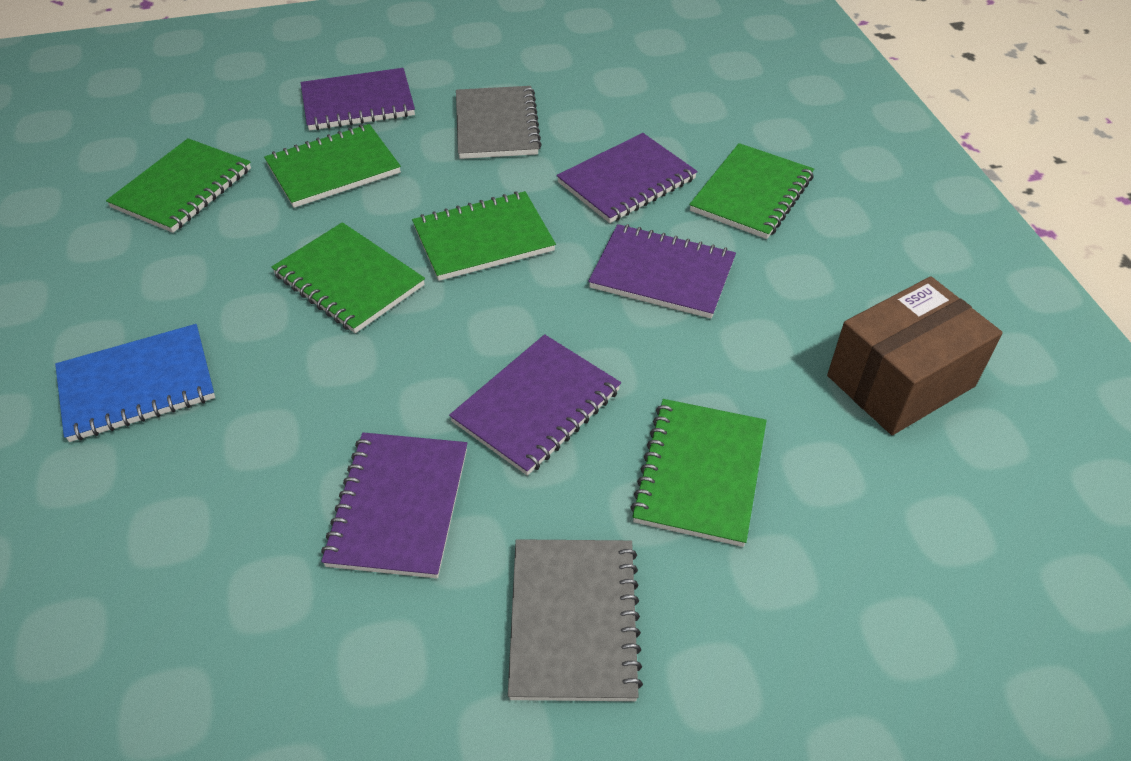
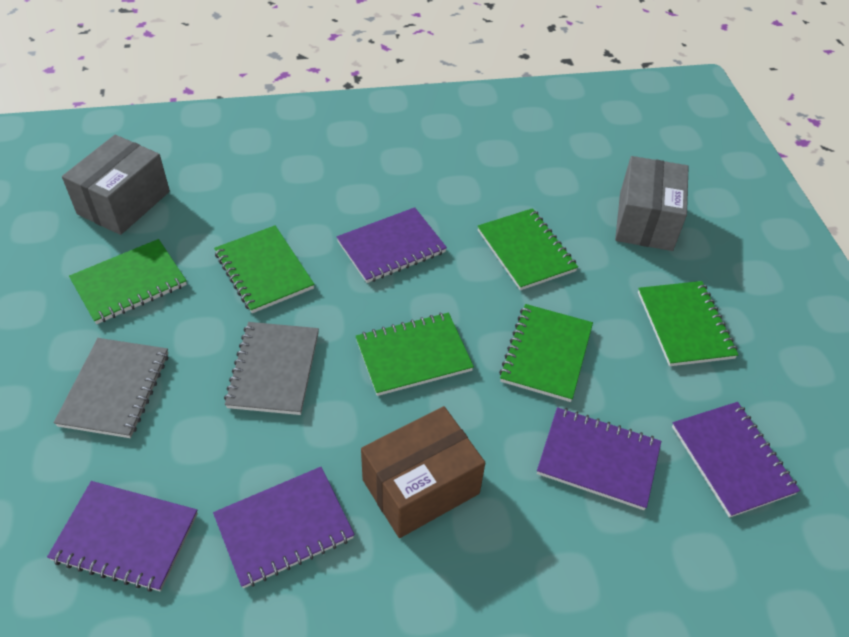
blue notebook: 1 -> 0
grey box: 0 -> 2

